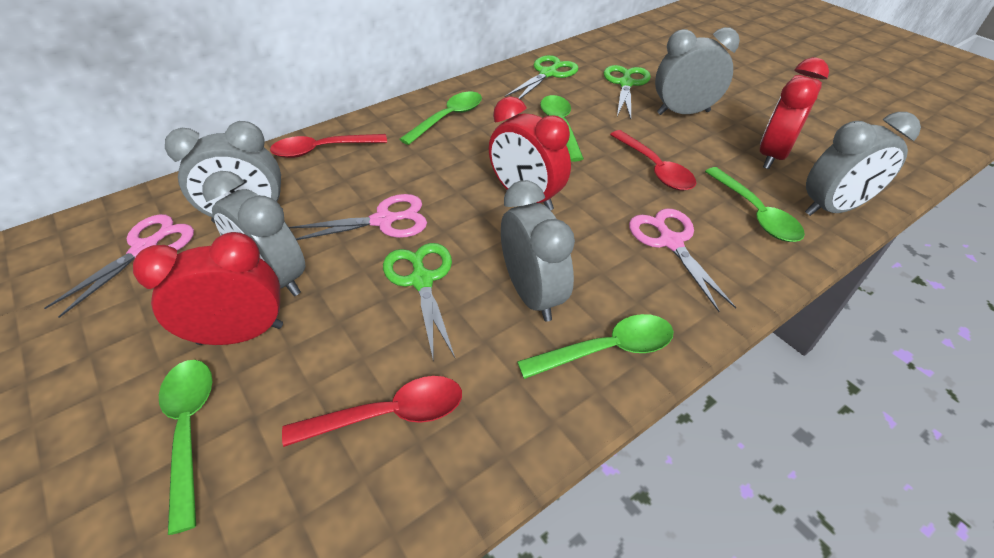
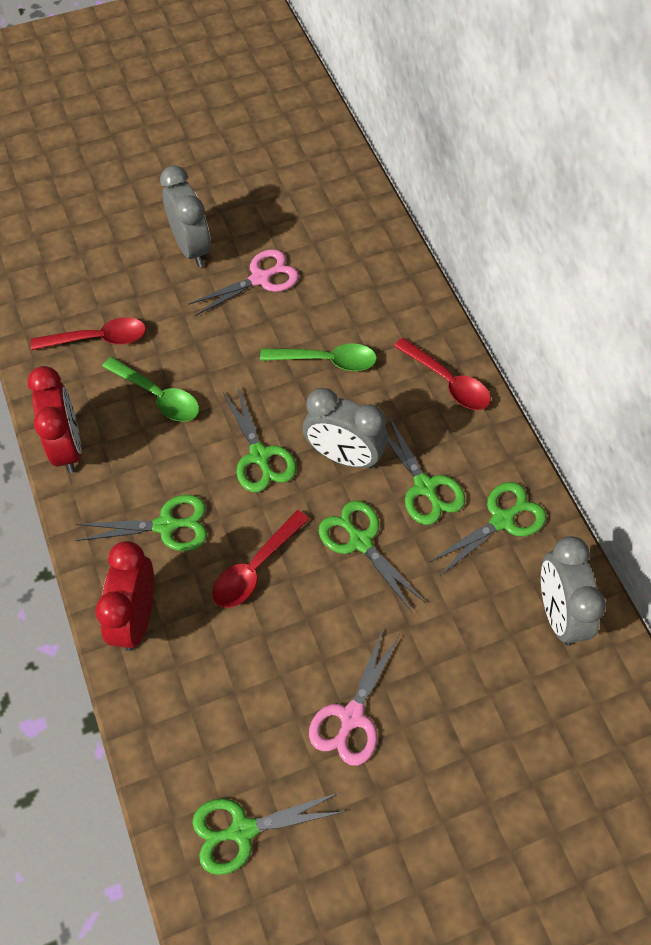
green scissors: 3 -> 6
green spoon: 5 -> 2
grey clock: 5 -> 3
pink scissors: 3 -> 2
red clock: 3 -> 2

